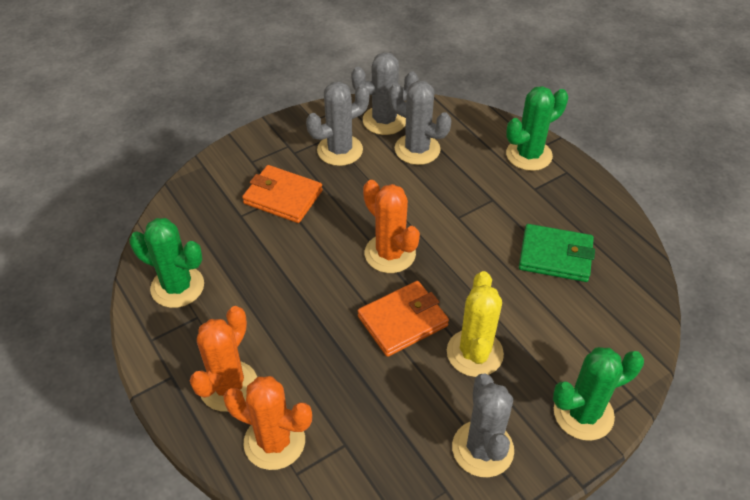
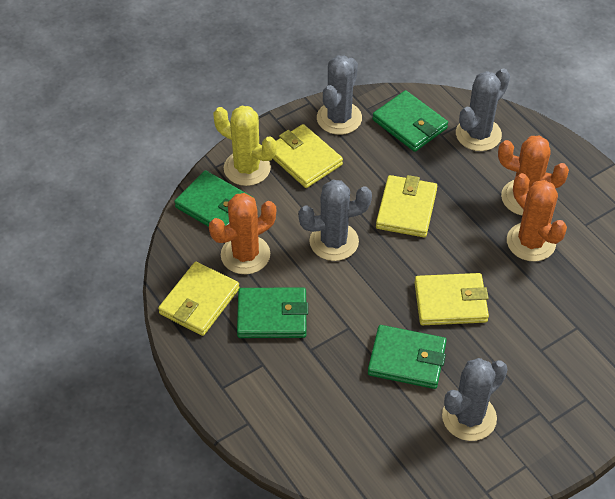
green cactus: 3 -> 0
green wallet: 1 -> 4
orange wallet: 2 -> 0
yellow wallet: 0 -> 4

